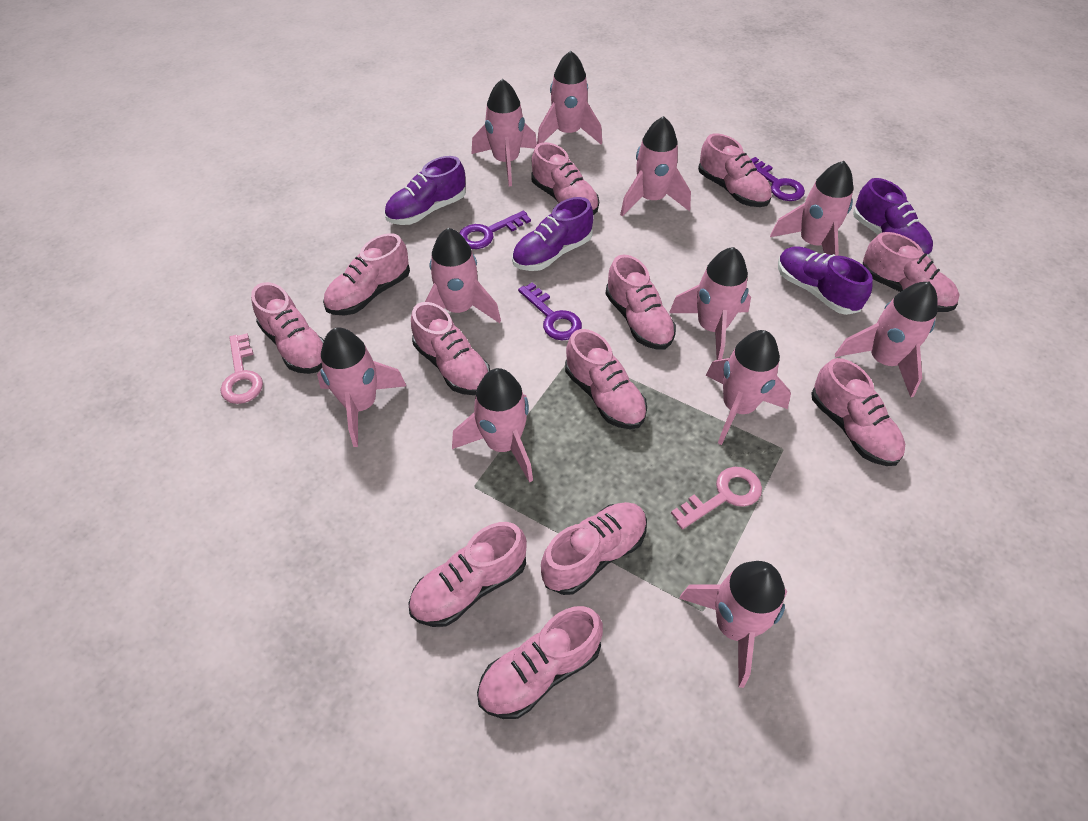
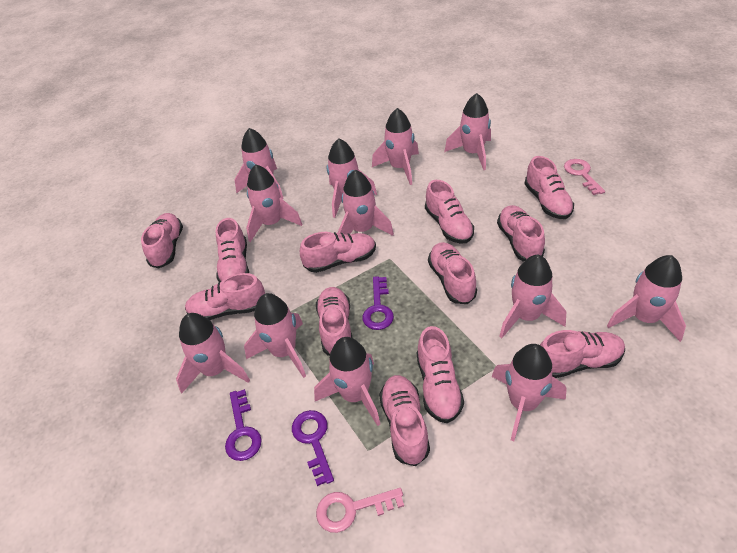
pink rocket: 11 -> 12
purple shoe: 4 -> 0

